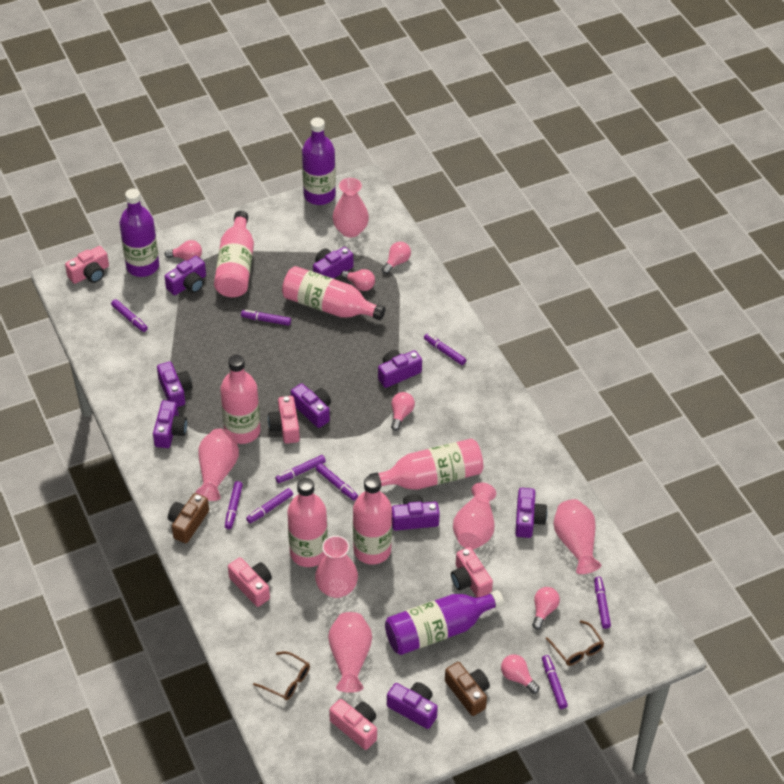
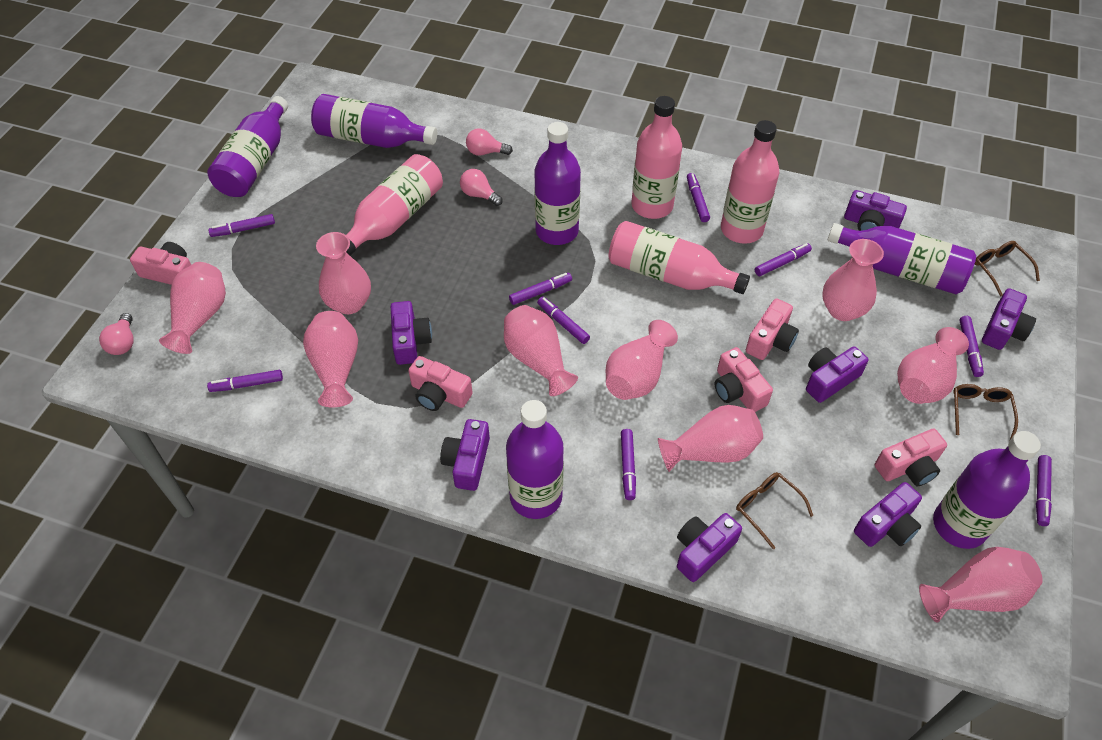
brown camera: 2 -> 0
brown glasses: 2 -> 3
pink bottle: 6 -> 4
pink light bulb: 6 -> 3
pink vase: 6 -> 9
purple bottle: 3 -> 6
purple camera: 9 -> 7

